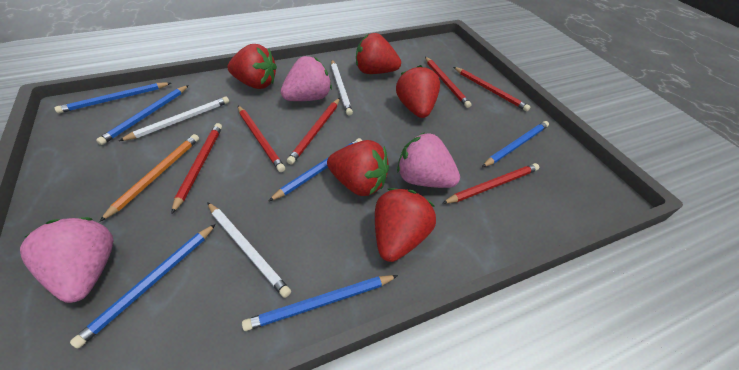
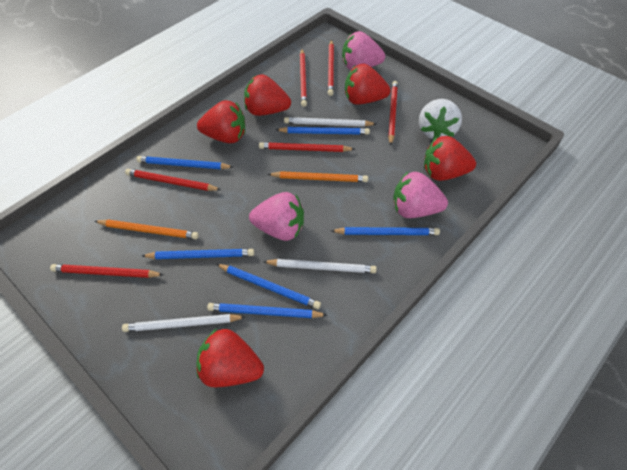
orange pencil: 1 -> 2
white strawberry: 0 -> 1

